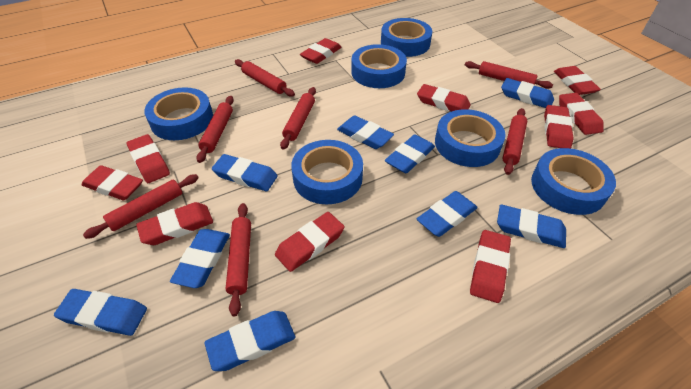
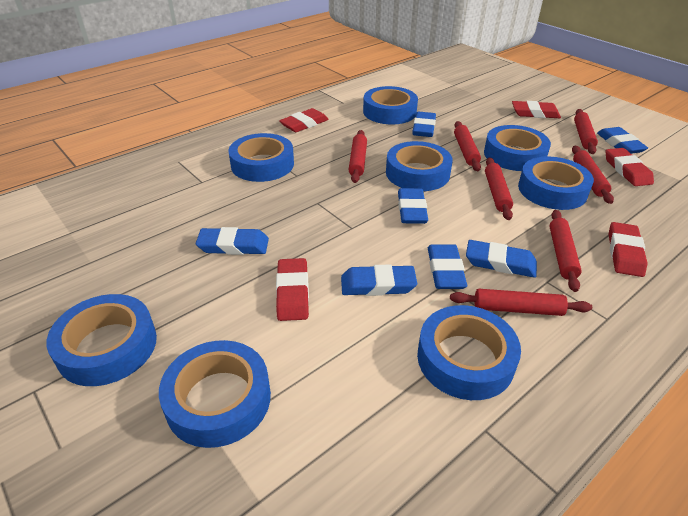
blue eraser: 9 -> 7
blue tape: 6 -> 8
red eraser: 10 -> 5

